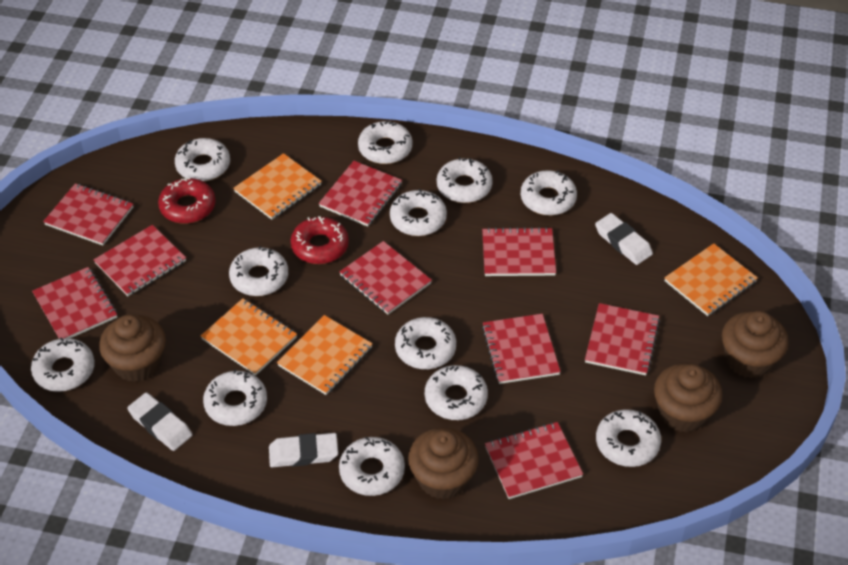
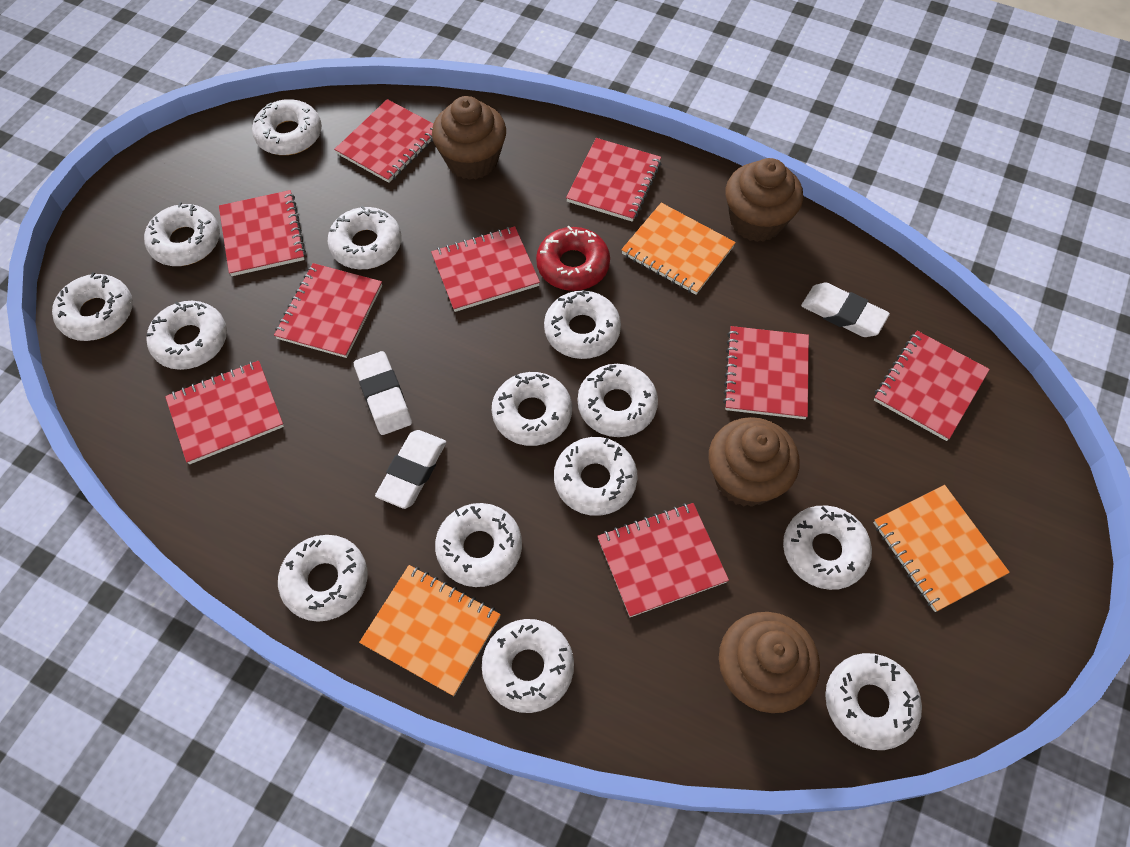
orange notebook: 4 -> 3
red donut: 2 -> 1
white donut: 12 -> 14

